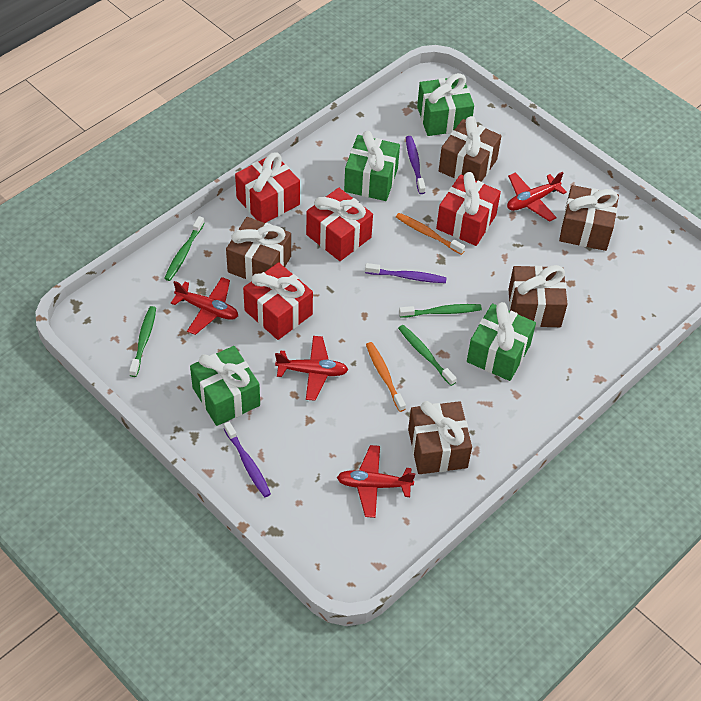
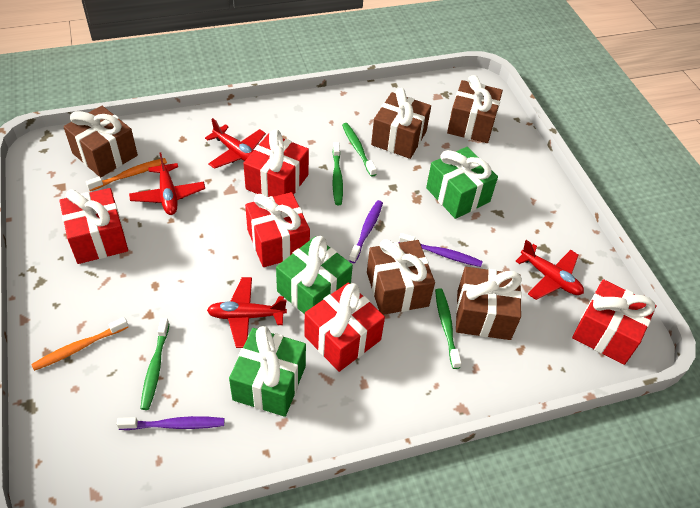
green gift: 4 -> 3
red gift: 4 -> 5

